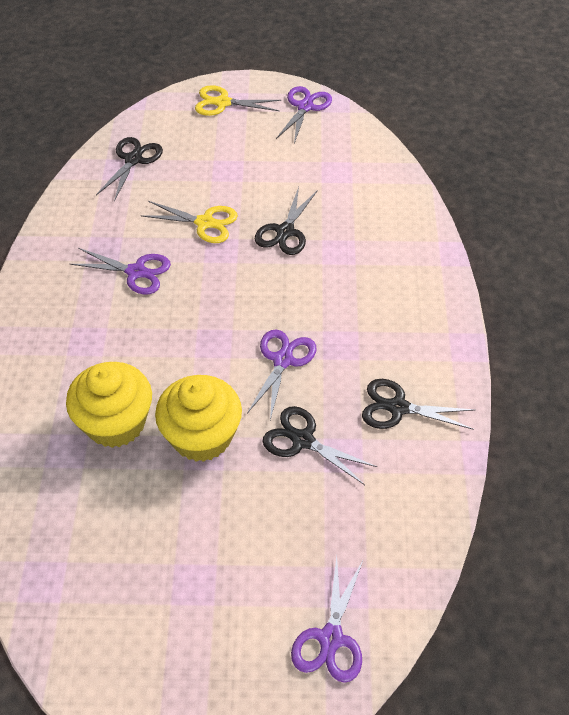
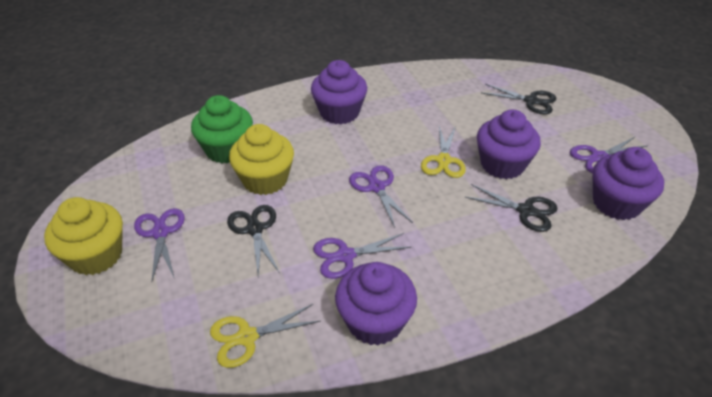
black scissors: 4 -> 3
green cupcake: 0 -> 1
purple cupcake: 0 -> 4

